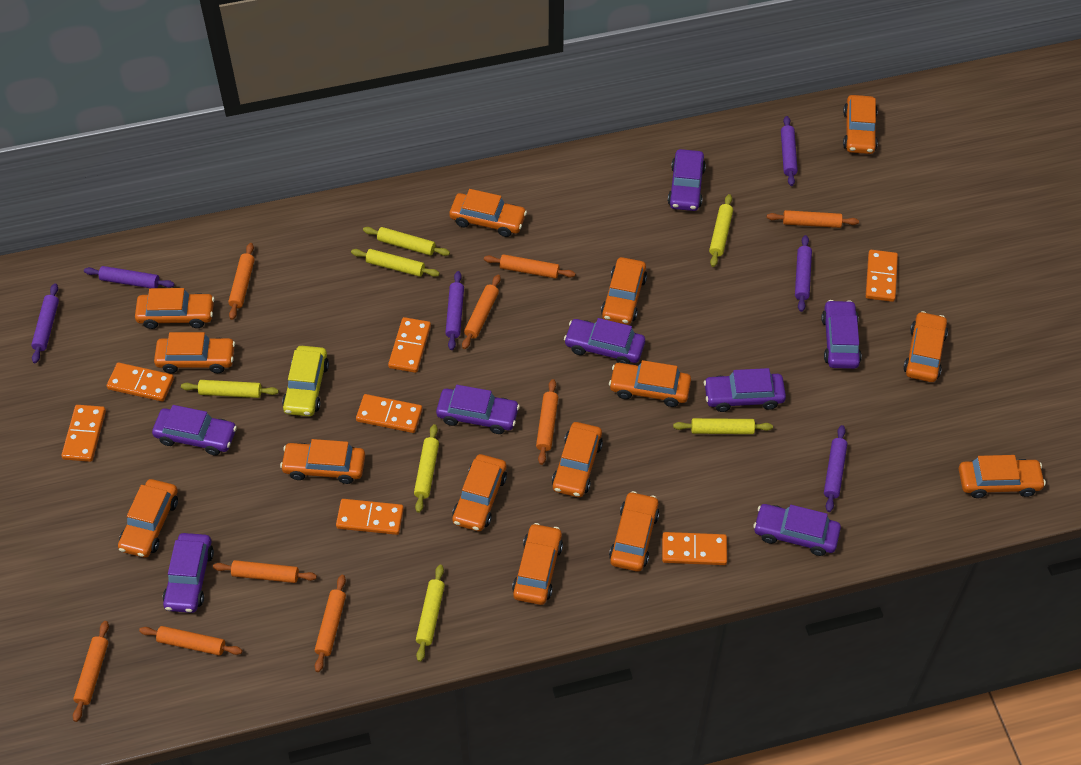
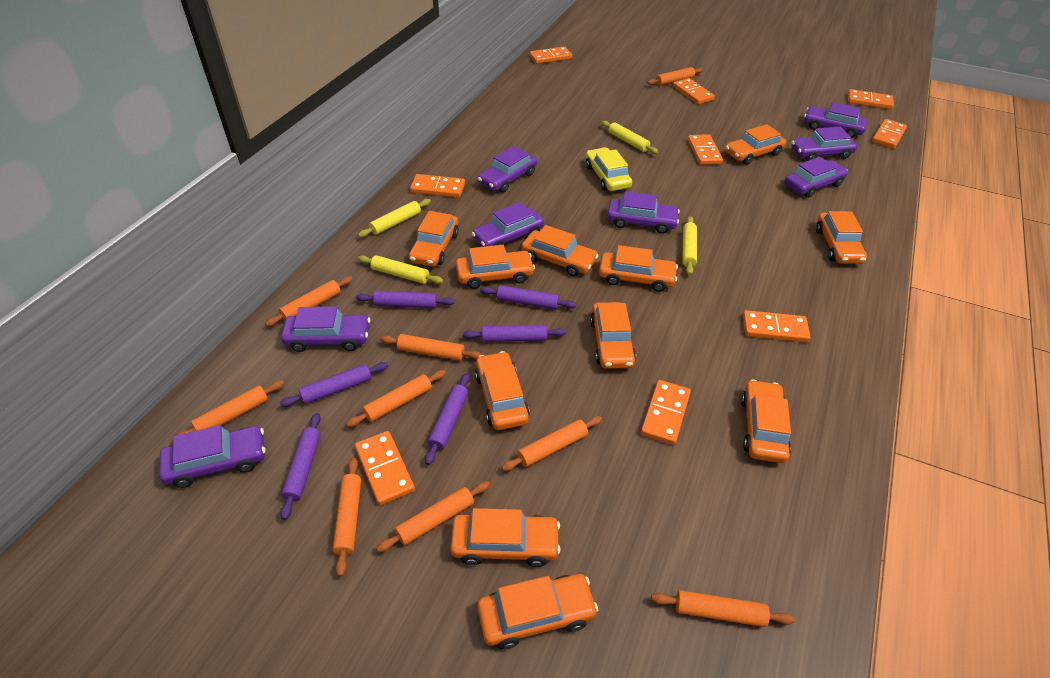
orange car: 14 -> 11
orange domino: 7 -> 9
yellow rolling pin: 7 -> 4

